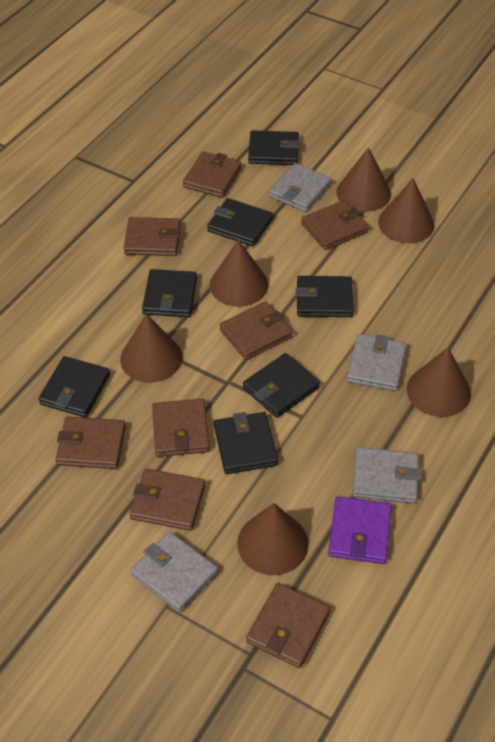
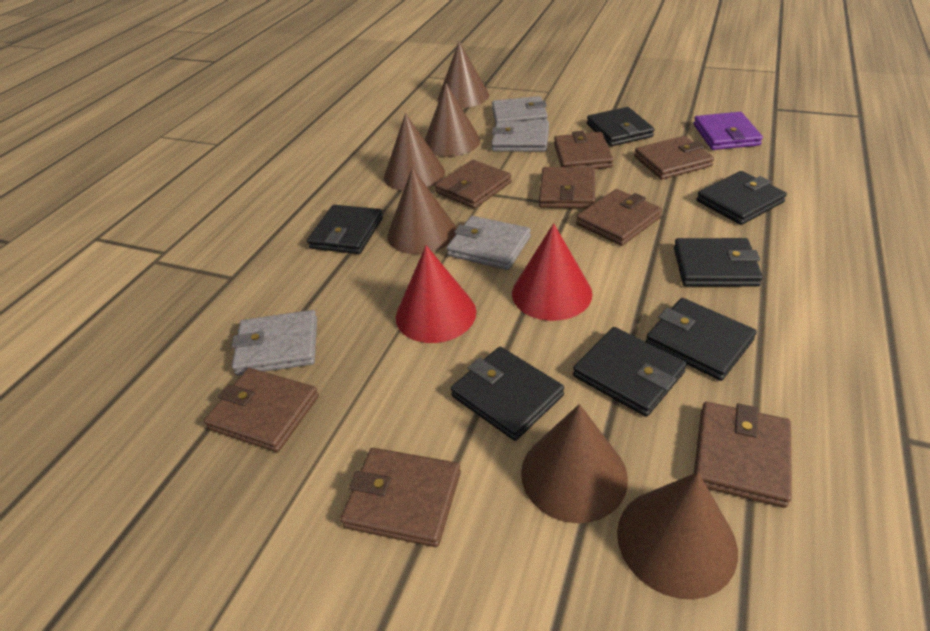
red cone: 0 -> 2

